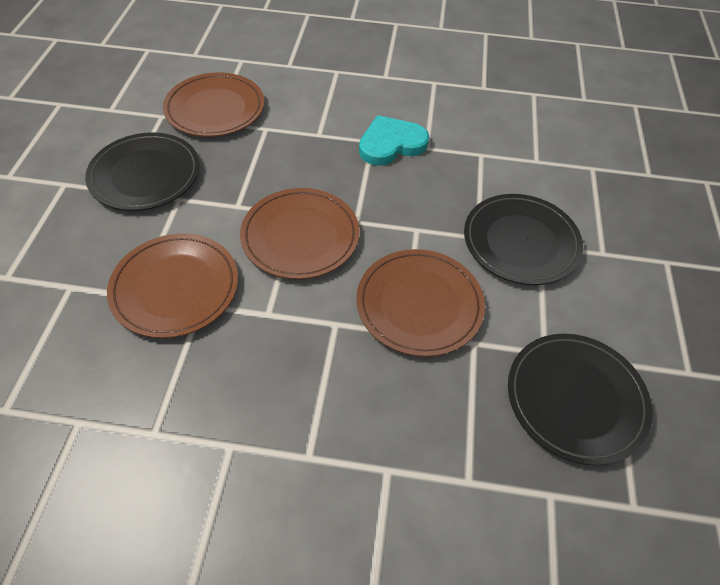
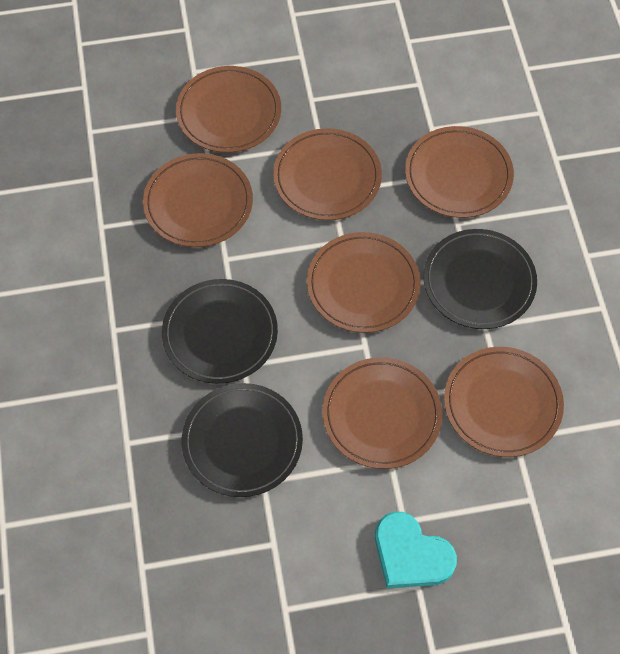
brown plate: 4 -> 7

